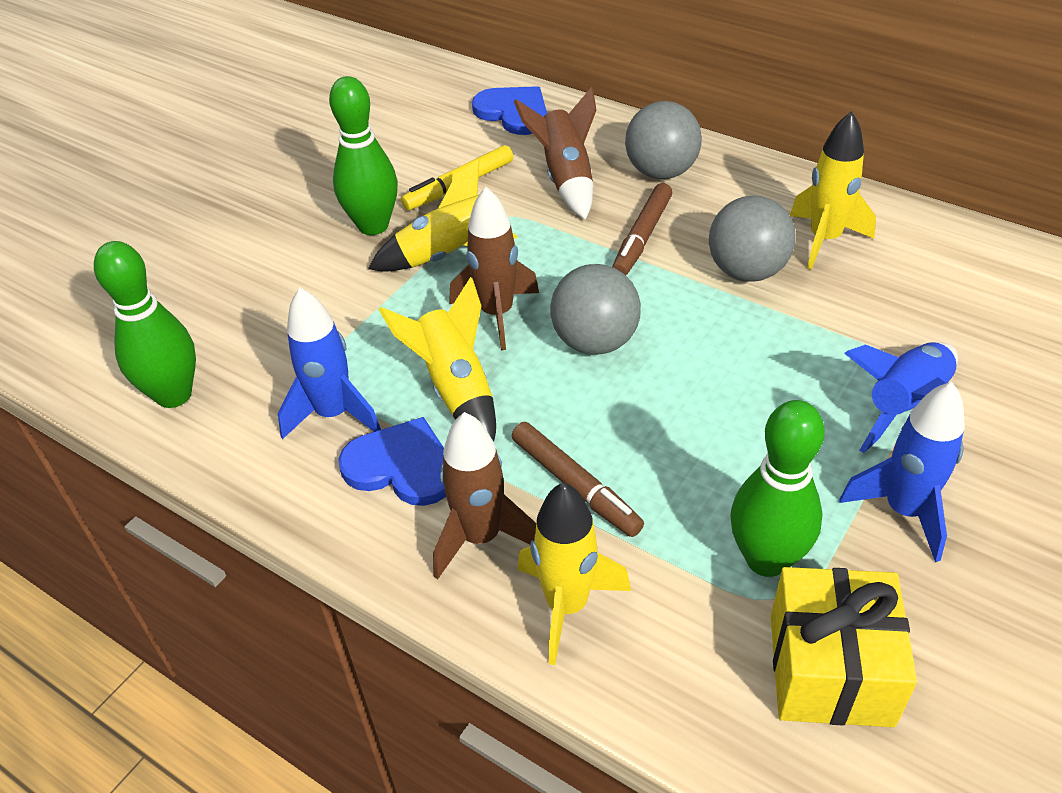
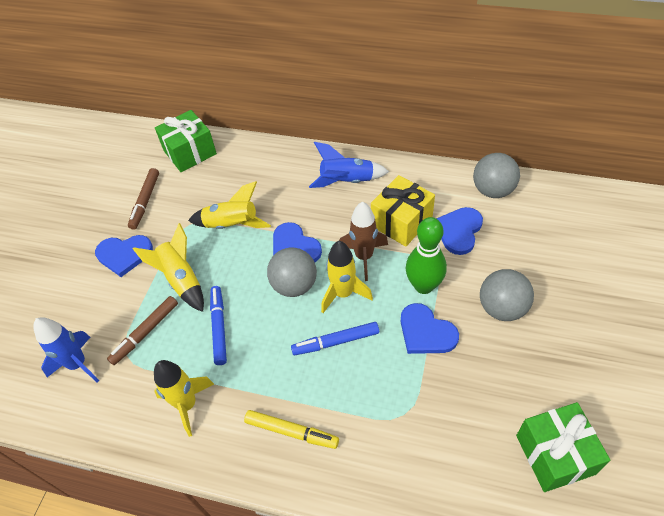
blue heart: 2 -> 4
blue marker: 0 -> 2
blue rocket: 3 -> 2
brown rocket: 3 -> 1
green bowling pin: 3 -> 1
green gift: 0 -> 2

